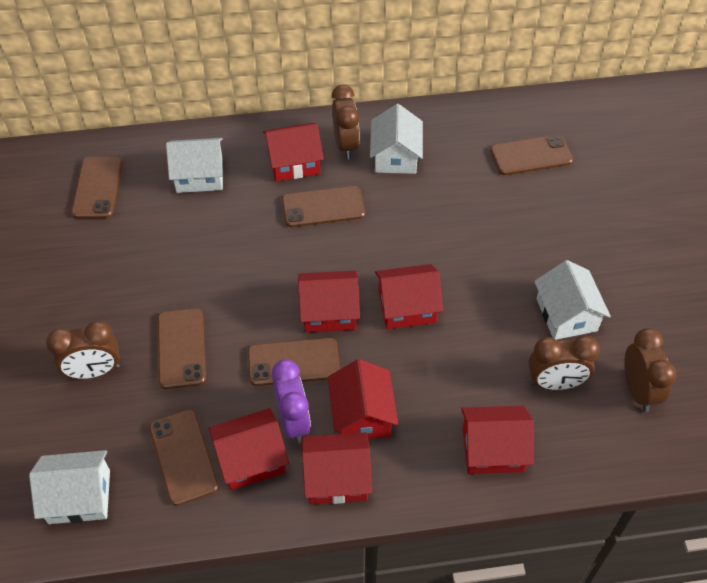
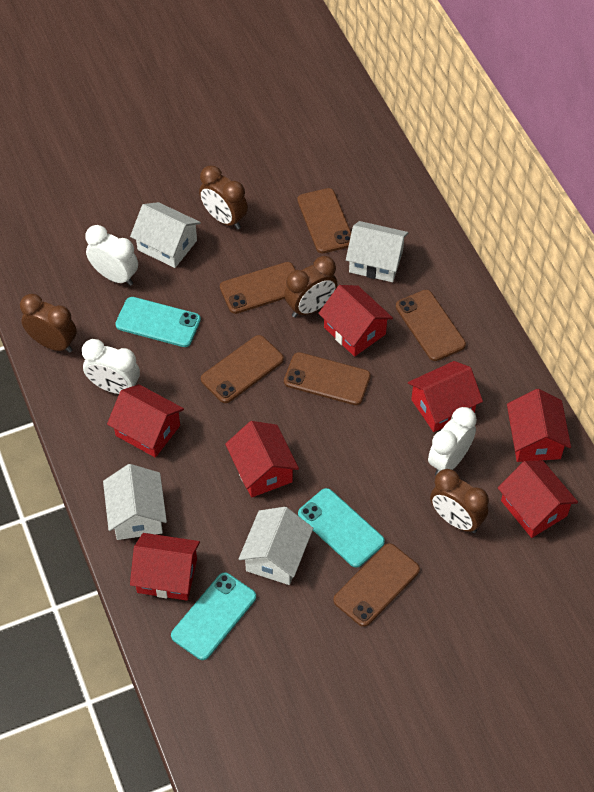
purple clock: 1 -> 0
turquoise phone: 0 -> 3
white clock: 0 -> 3

